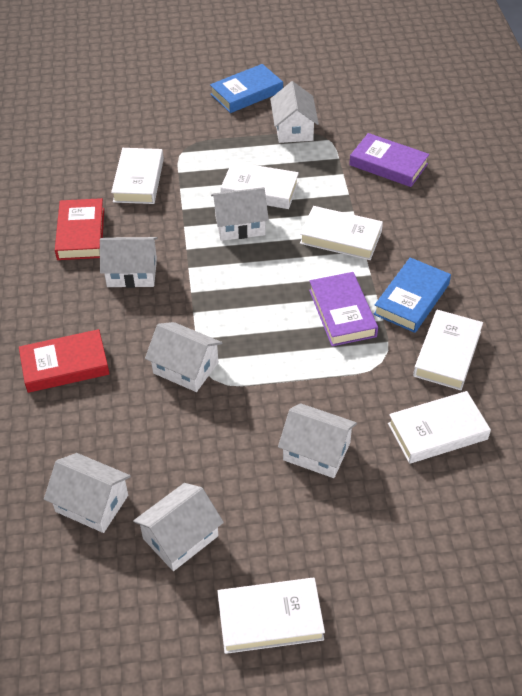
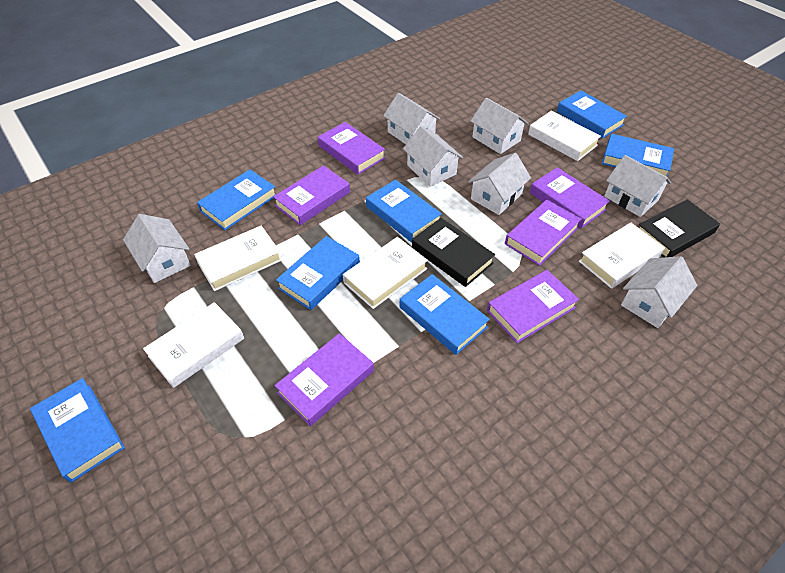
black book: 0 -> 2
blue book: 2 -> 7
purple book: 2 -> 6
red book: 2 -> 0
white book: 6 -> 5

